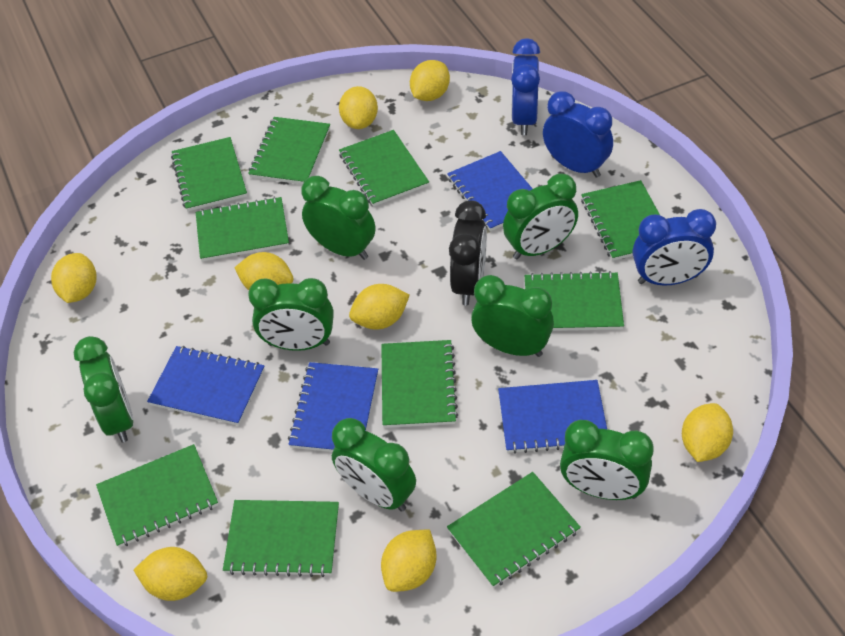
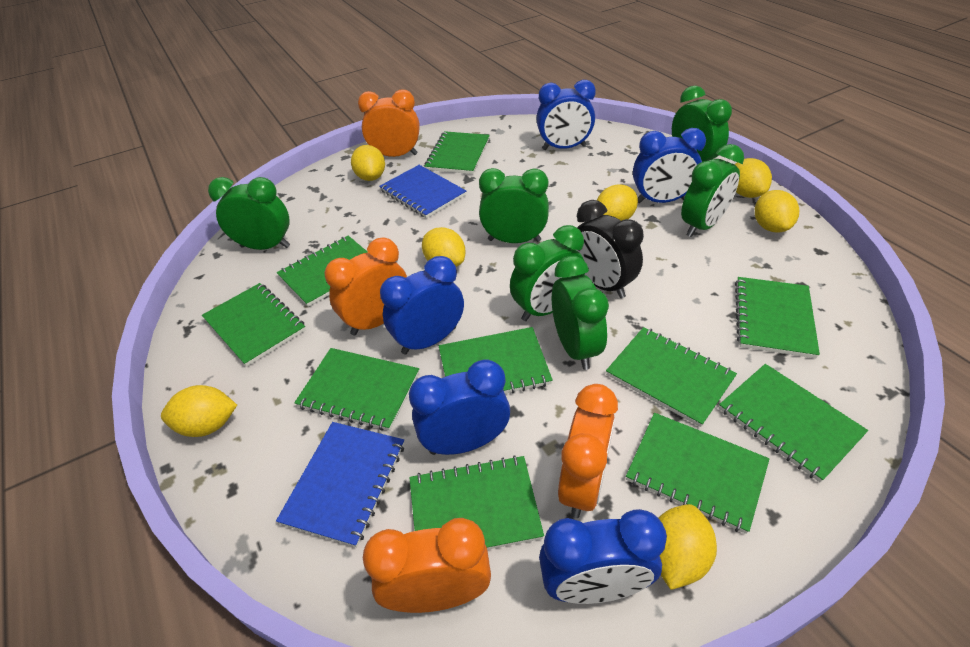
blue clock: 3 -> 5
blue notebook: 4 -> 2
green clock: 7 -> 6
orange clock: 0 -> 4
yellow lemon: 8 -> 7

